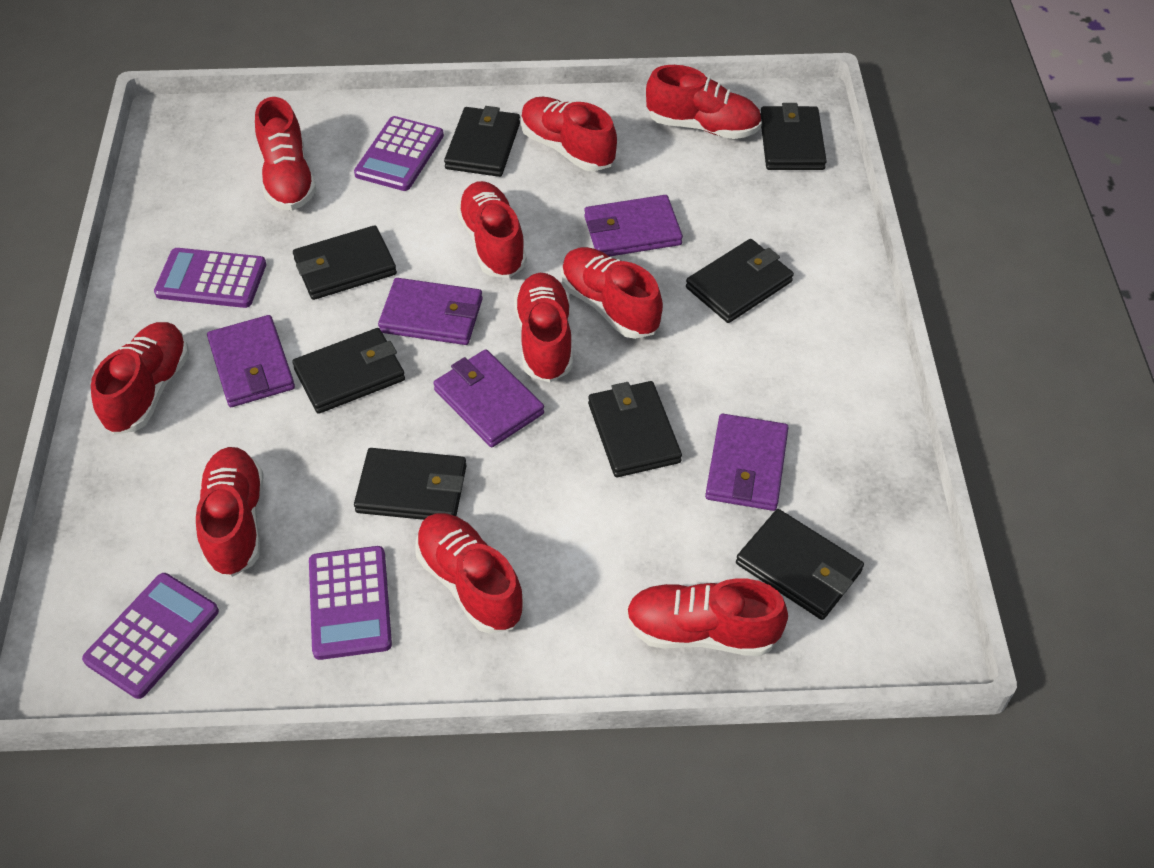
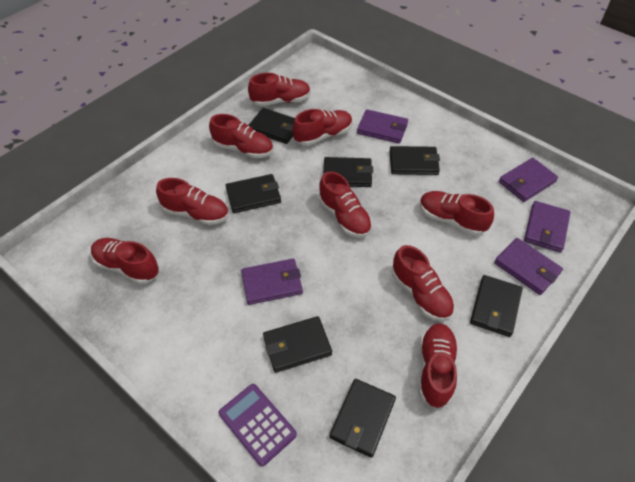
black wallet: 8 -> 7
purple calculator: 4 -> 1
red shoe: 10 -> 9

